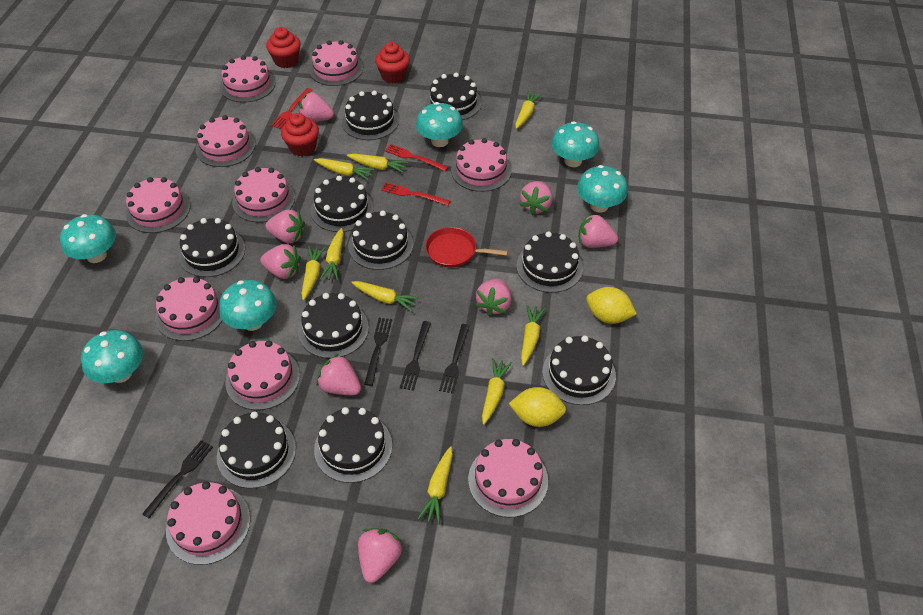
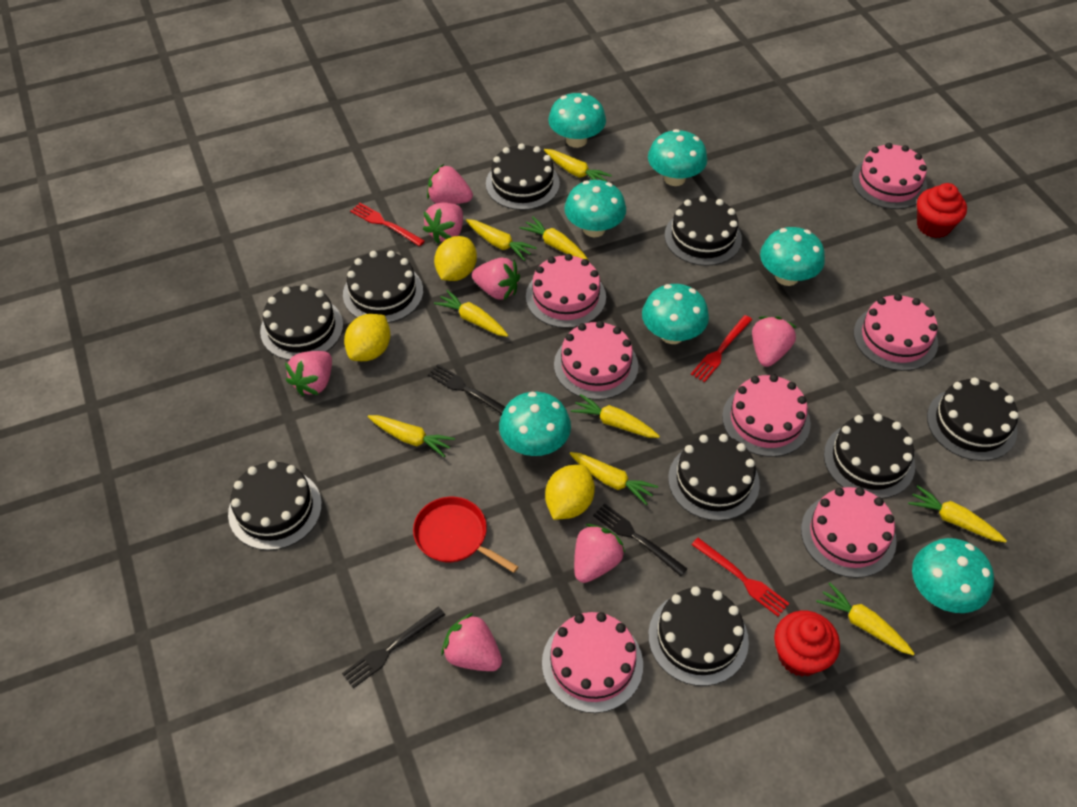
black cake: 10 -> 9
black fork: 4 -> 3
pink cake: 10 -> 7
pink strawberry: 8 -> 7
red cupcake: 3 -> 2
turquoise mushroom: 6 -> 7
yellow lemon: 2 -> 3

